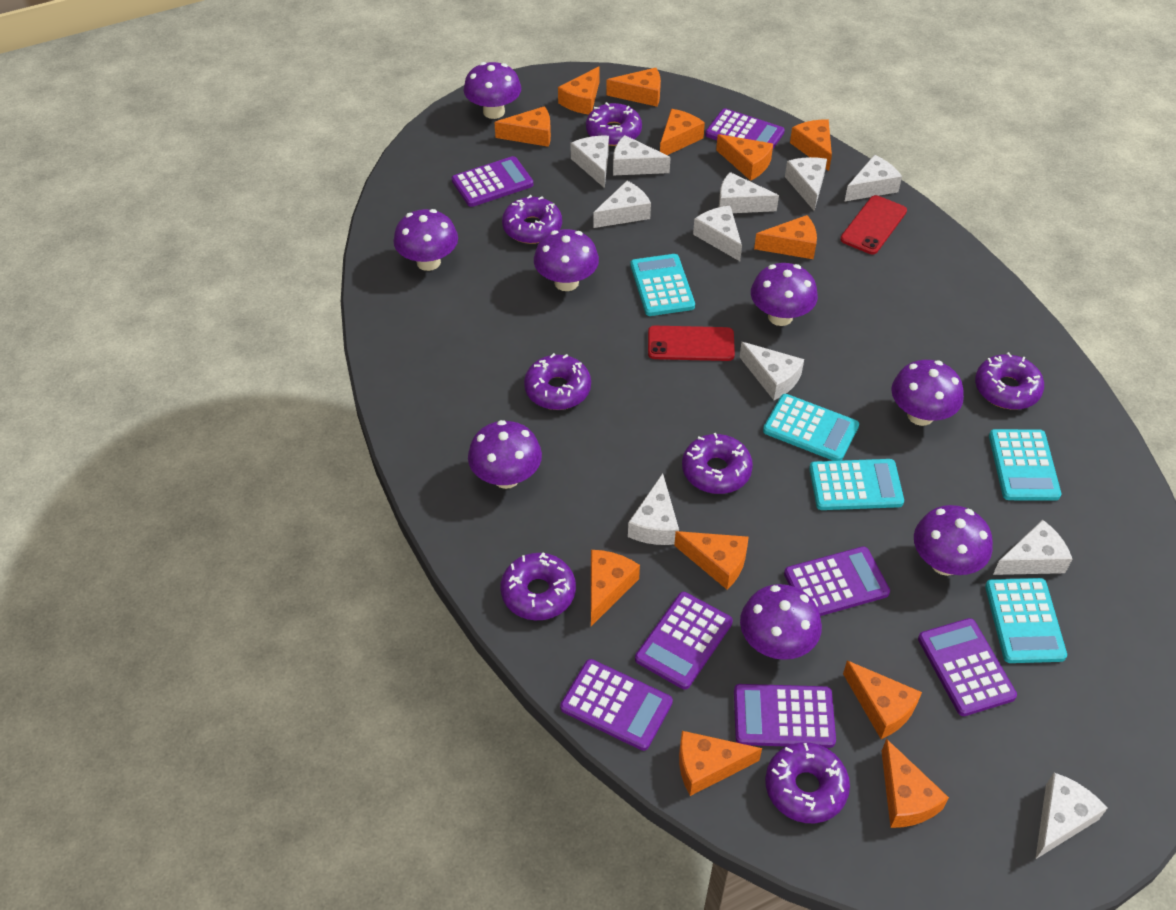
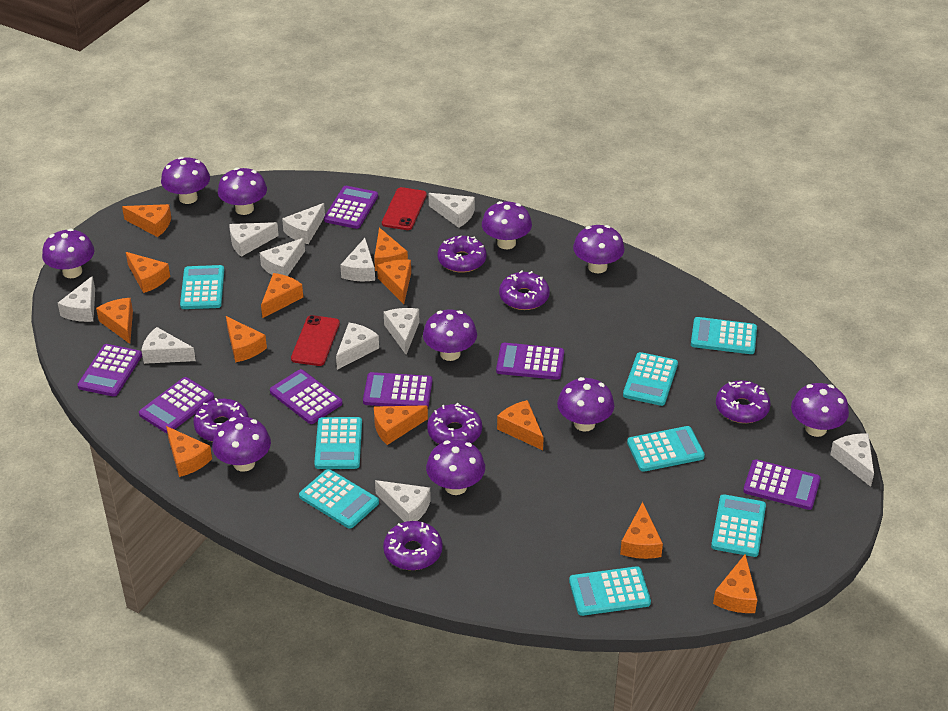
purple donut: 7 -> 6
purple mushroom: 8 -> 10
turquoise calculator: 5 -> 8

